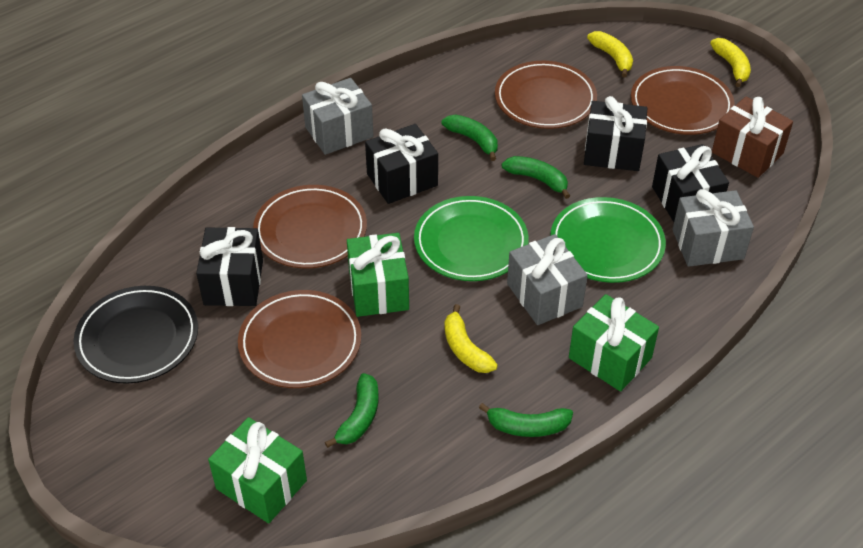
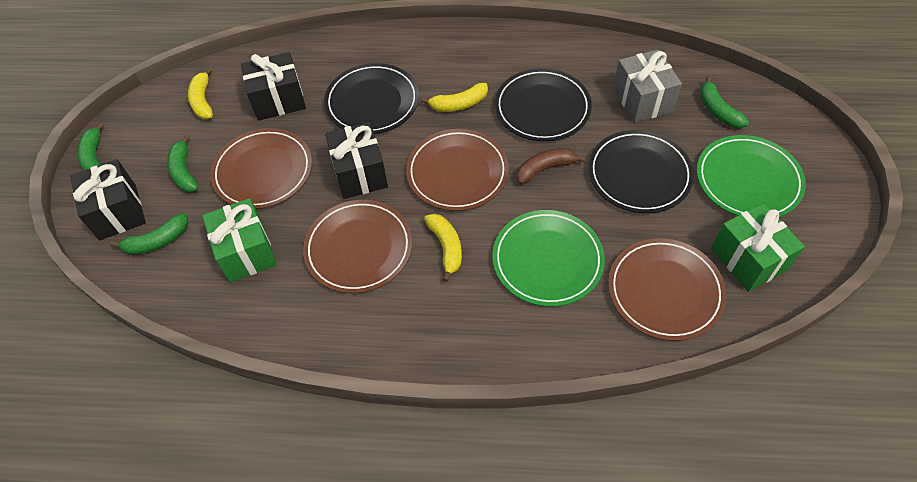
black gift: 4 -> 3
black plate: 1 -> 3
brown banana: 0 -> 1
brown gift: 1 -> 0
green gift: 3 -> 2
grey gift: 3 -> 1

